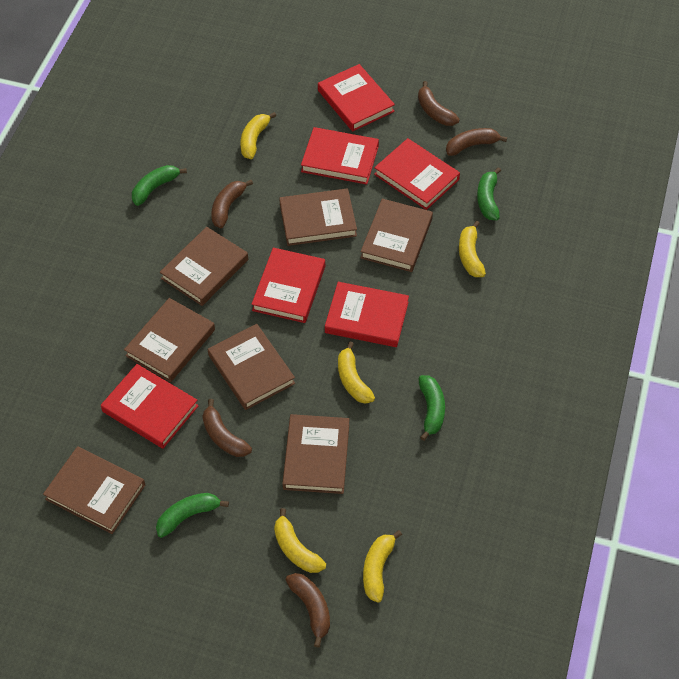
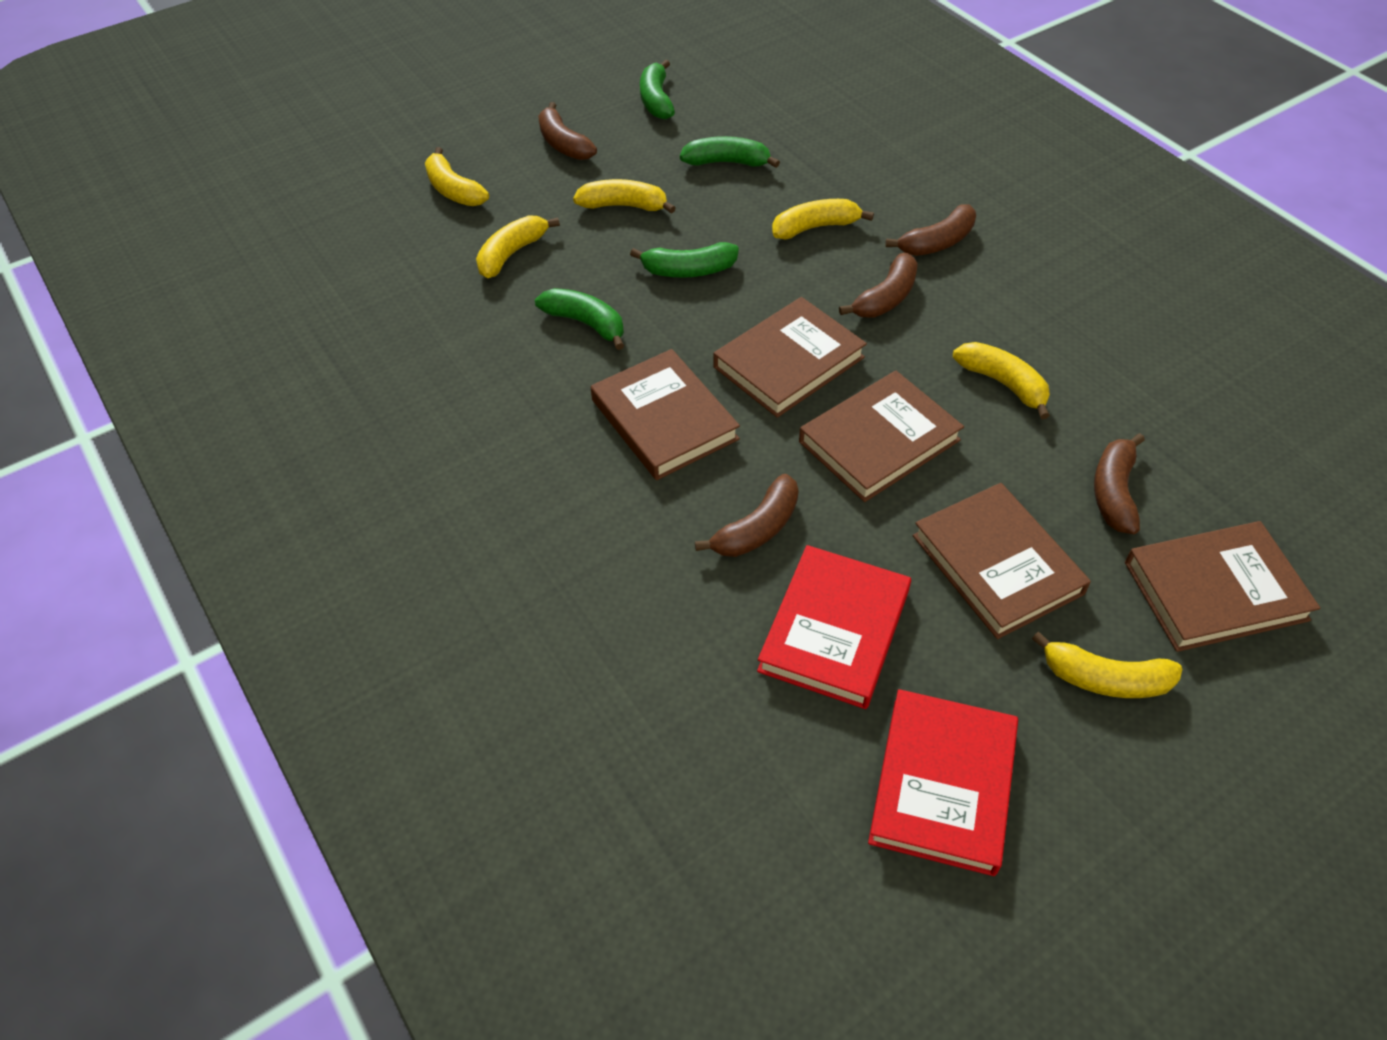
brown book: 7 -> 5
red book: 6 -> 2
yellow banana: 5 -> 6

